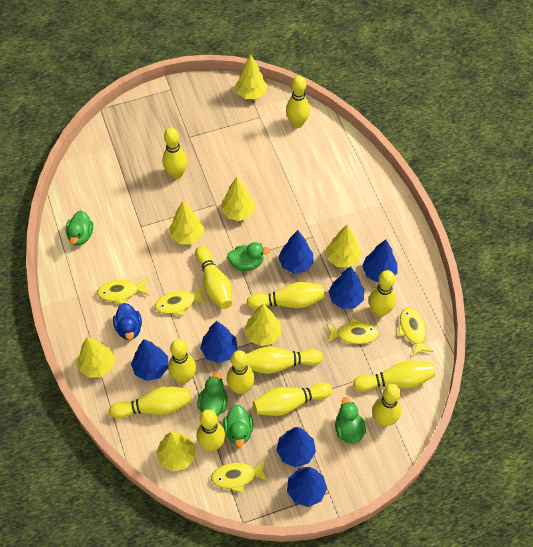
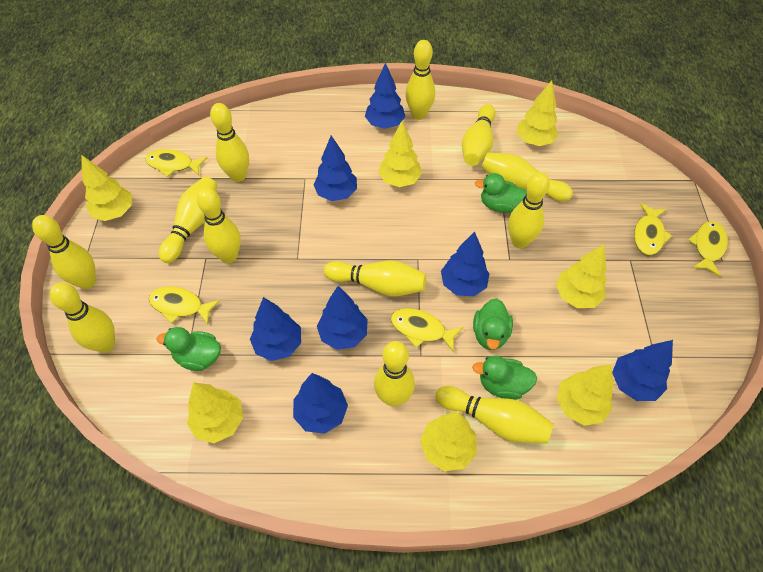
blue duck: 1 -> 0
green duck: 5 -> 4
yellow bowling pin: 13 -> 12

